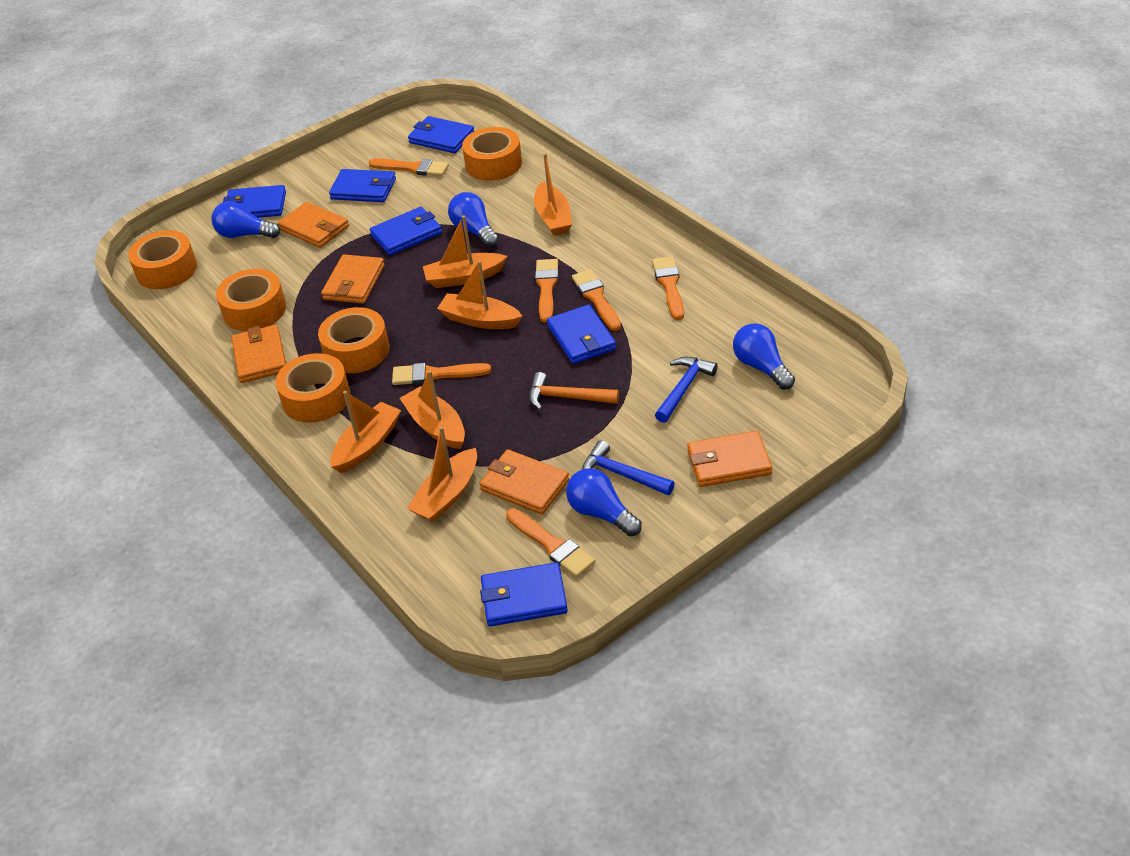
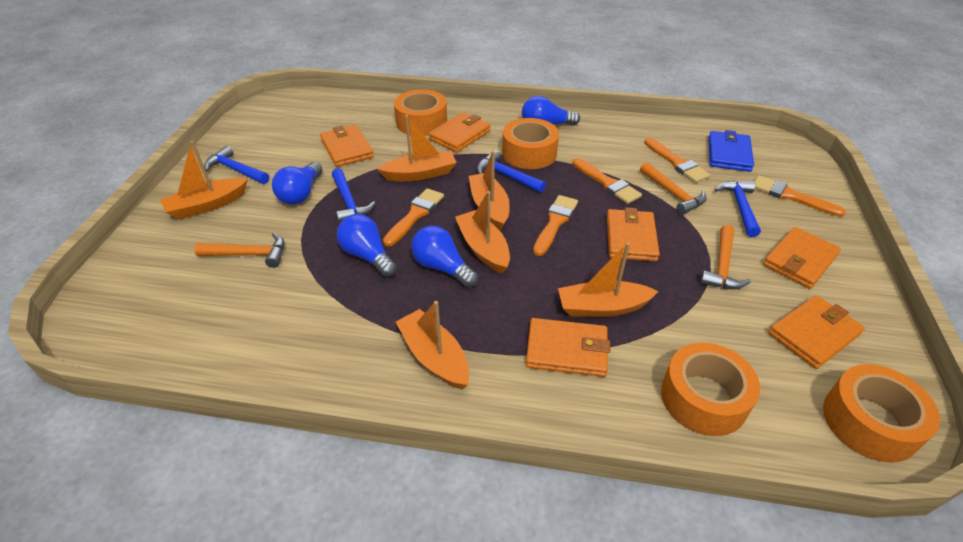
blue hammer: 2 -> 4
blue wallet: 6 -> 1
orange brush: 6 -> 5
orange hammer: 1 -> 3
orange tape: 5 -> 4
orange wallet: 5 -> 6

